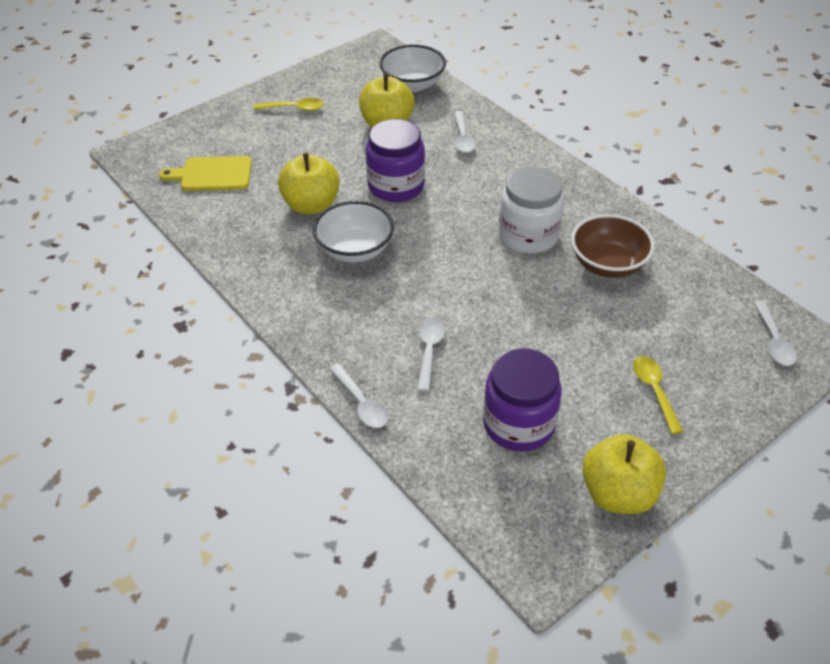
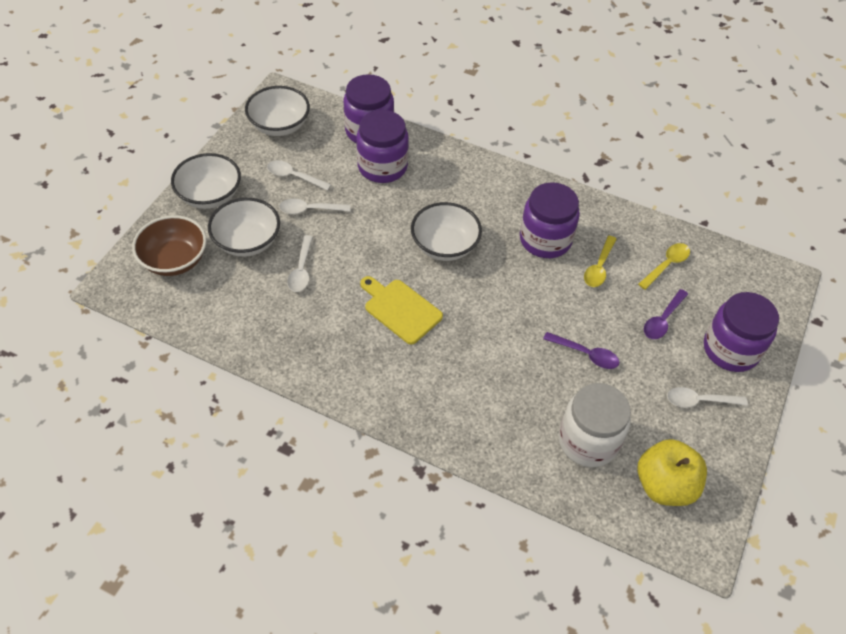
purple jar: 2 -> 4
purple spoon: 0 -> 2
white bowl: 2 -> 4
yellow apple: 3 -> 1

